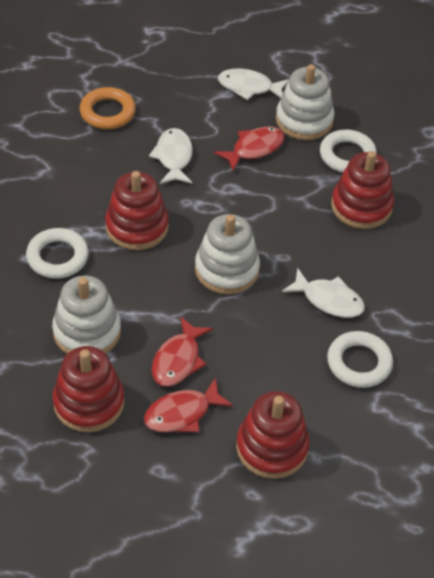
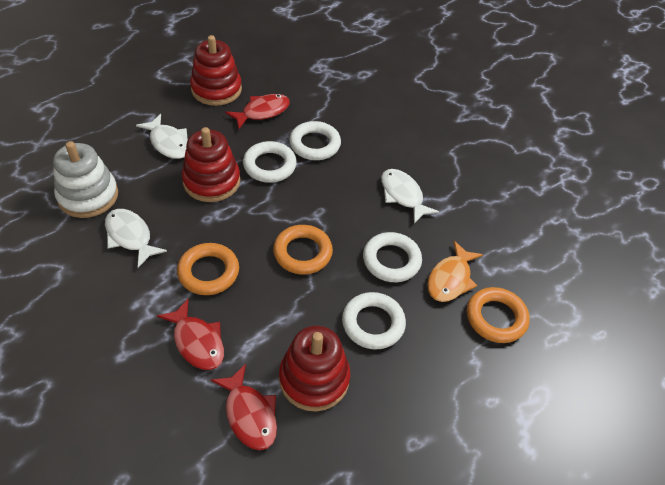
orange fish: 0 -> 1
orange ring: 1 -> 3
red stacking toy: 4 -> 3
white ring: 3 -> 4
white stacking toy: 3 -> 1

